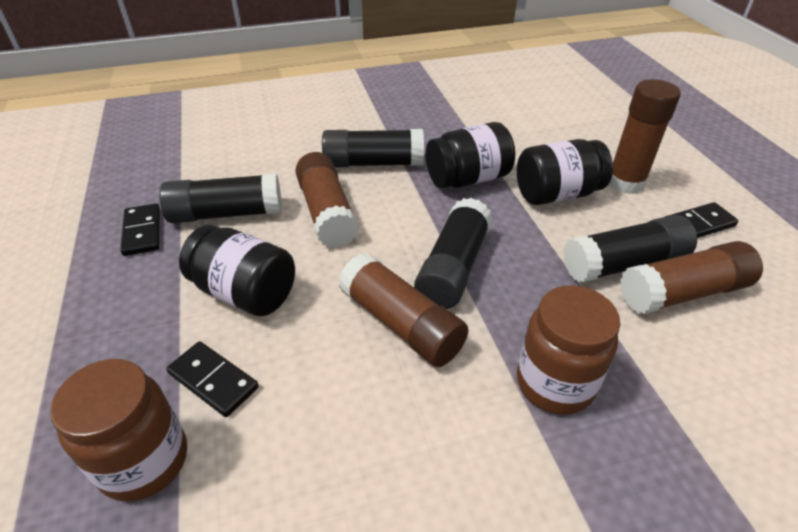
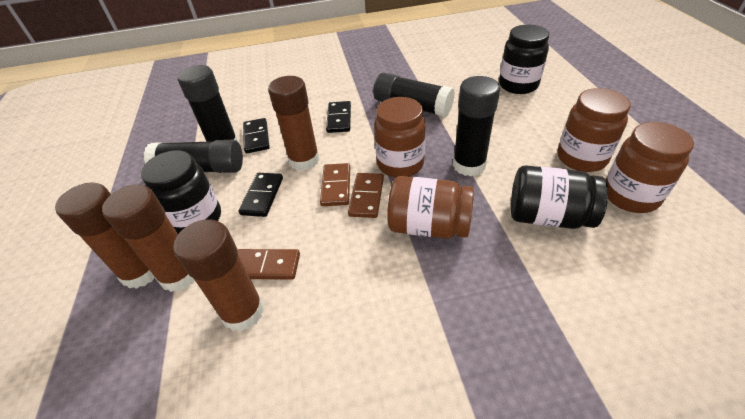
brown domino: 0 -> 3
brown jar: 2 -> 4

